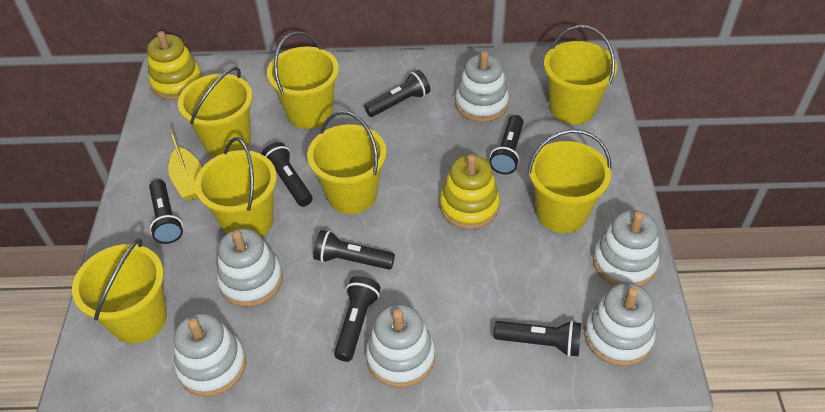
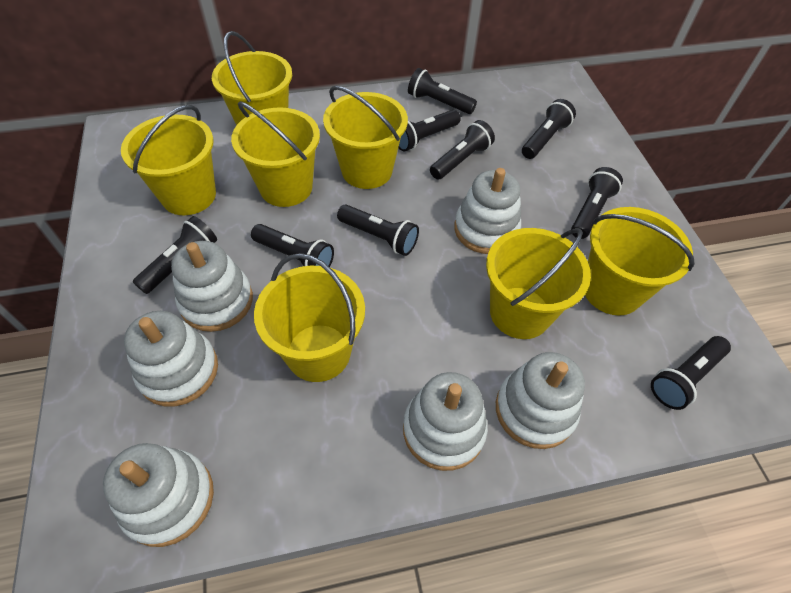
black flashlight: 7 -> 9
yellow boat: 1 -> 0
yellow stacking toy: 2 -> 0

